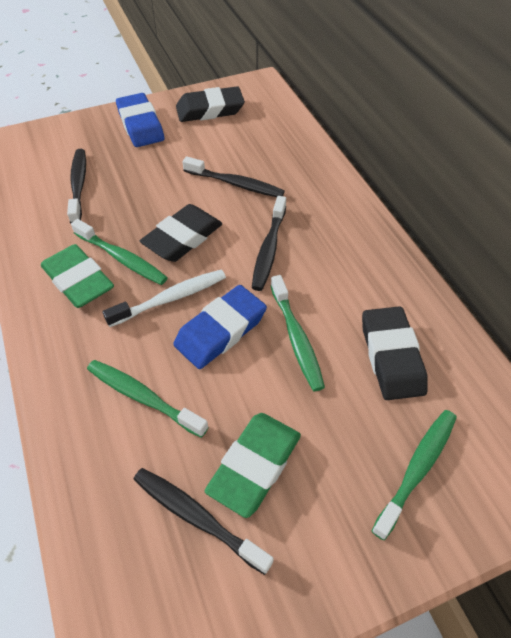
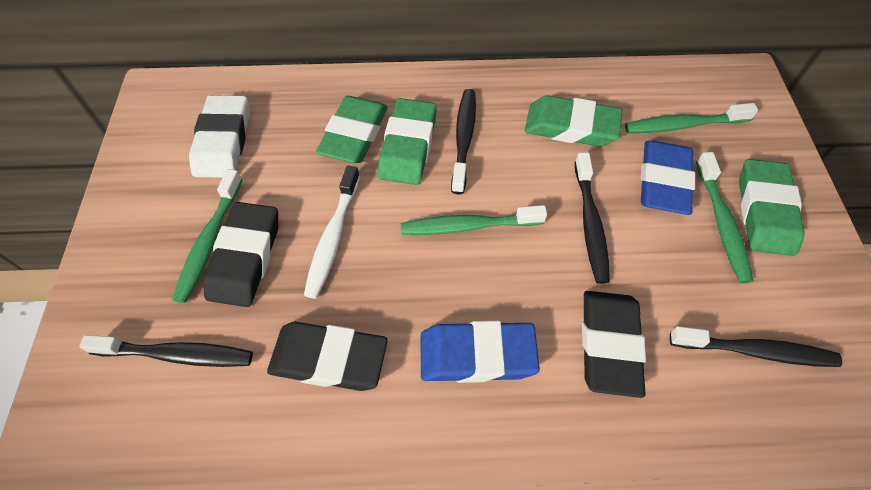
green eraser: 2 -> 4
white eraser: 0 -> 1

